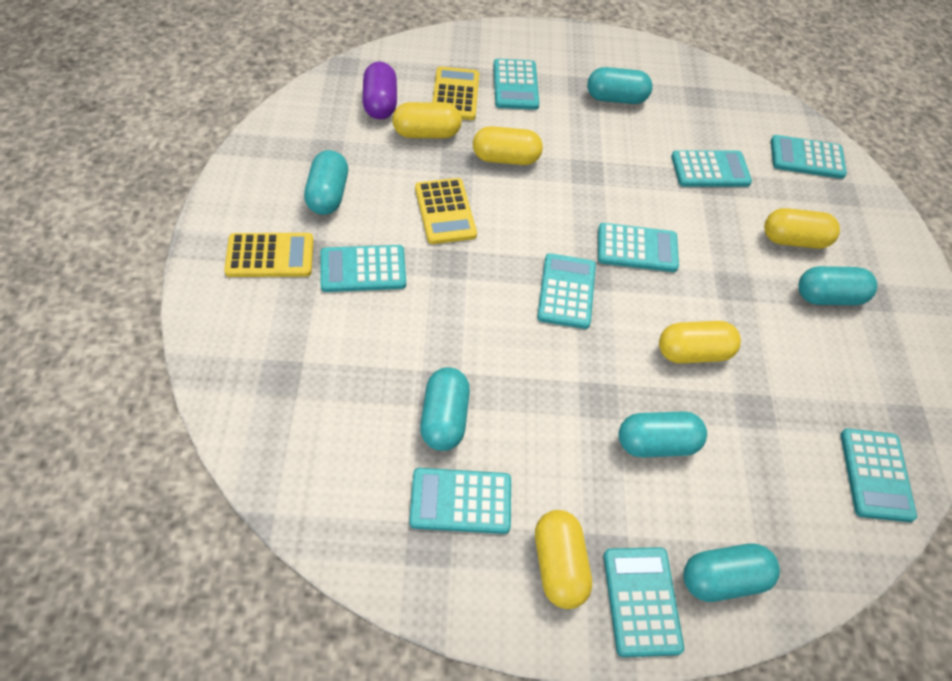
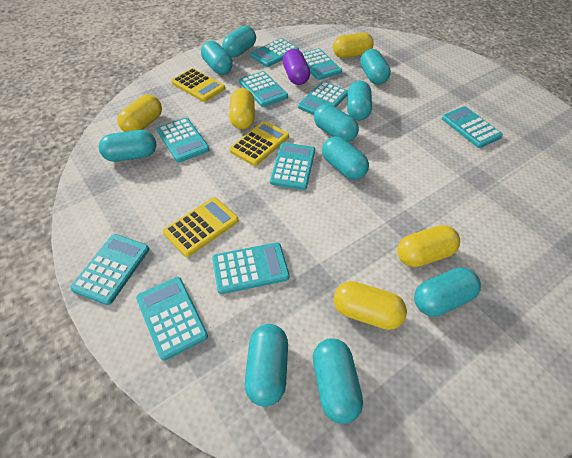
turquoise calculator: 9 -> 10
turquoise capsule: 6 -> 10

